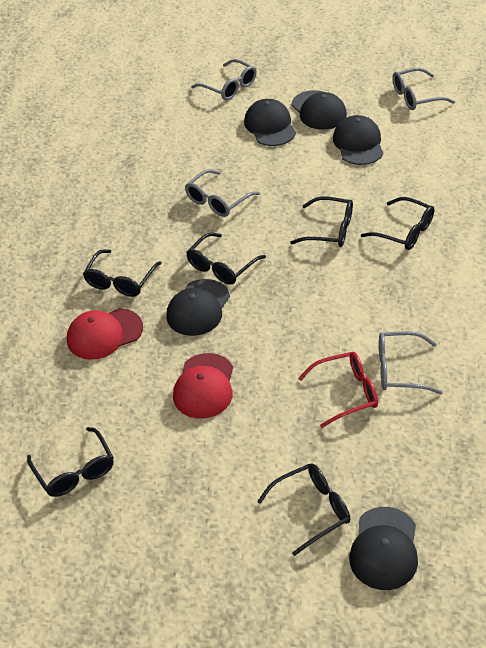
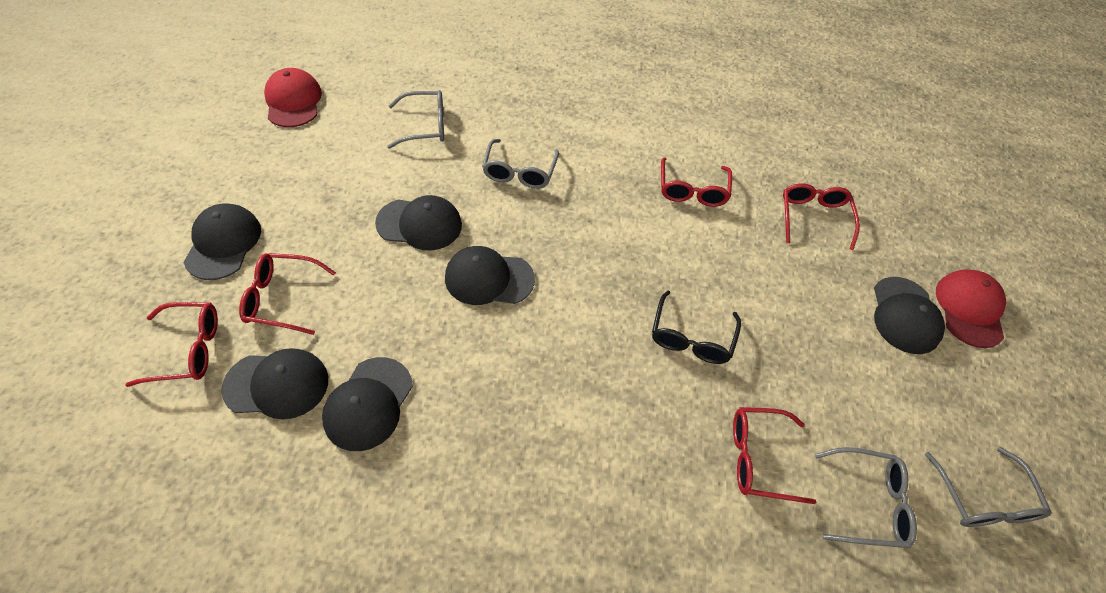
black cap: 5 -> 6
black glasses: 6 -> 1
red glasses: 1 -> 5

